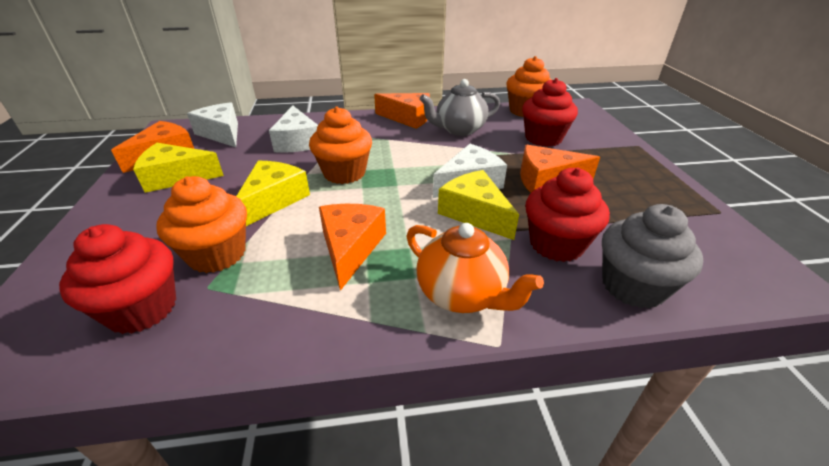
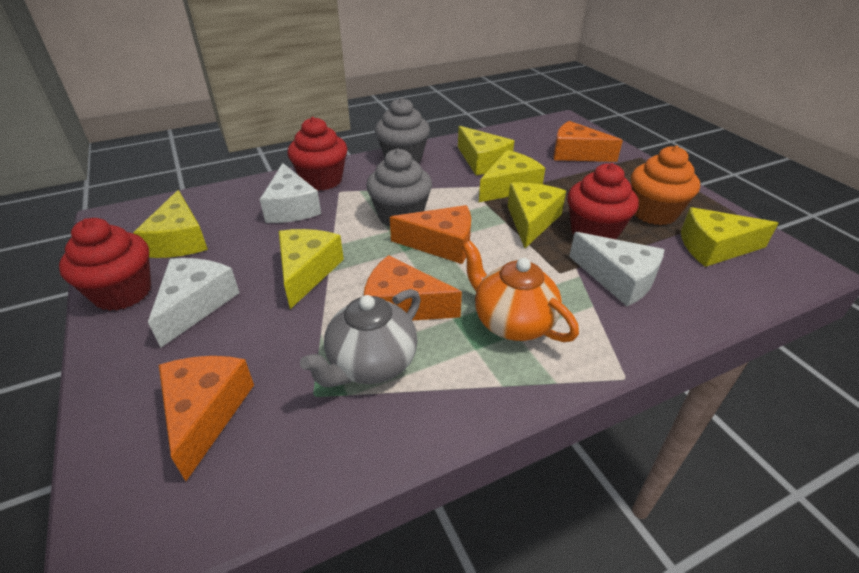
grey cupcake: 1 -> 2
orange cupcake: 3 -> 1
yellow cheese: 3 -> 6

